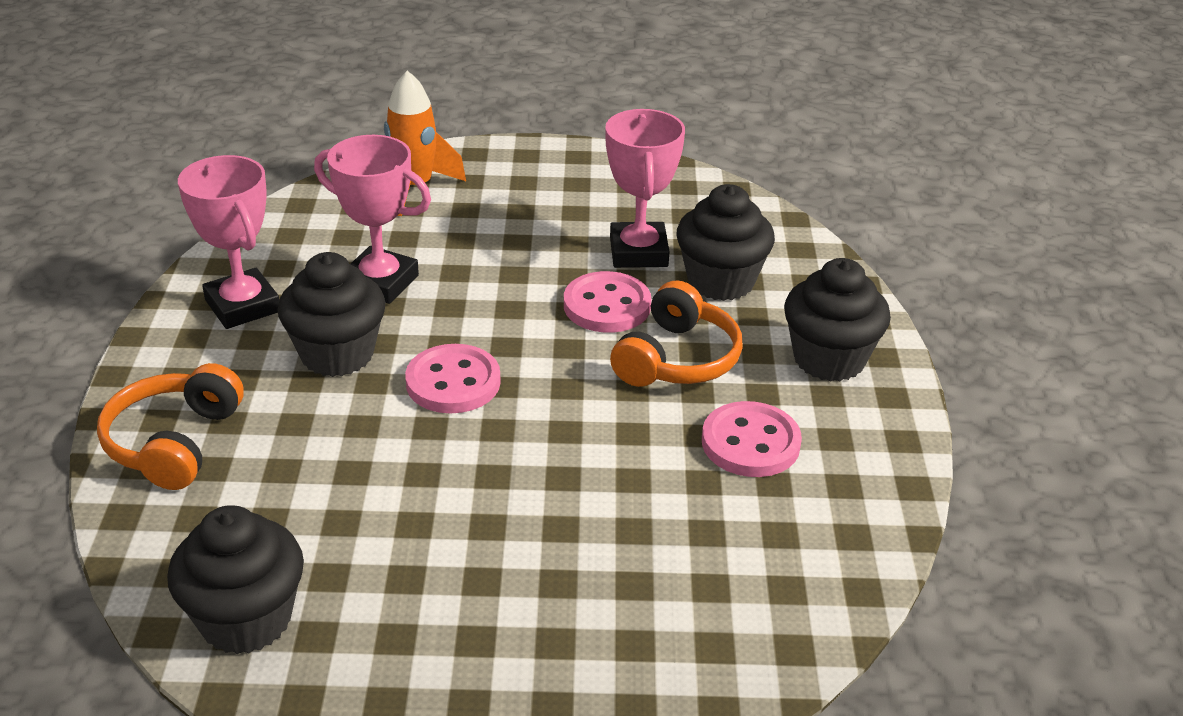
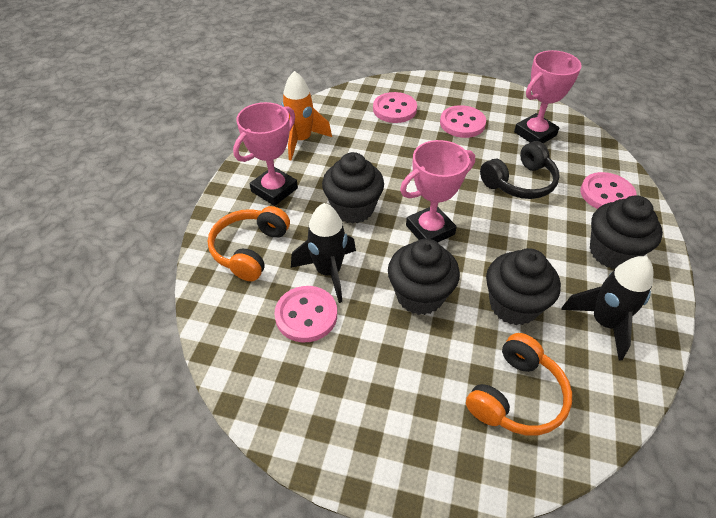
black headphones: 0 -> 1
black rocket: 0 -> 2
pink button: 3 -> 4

